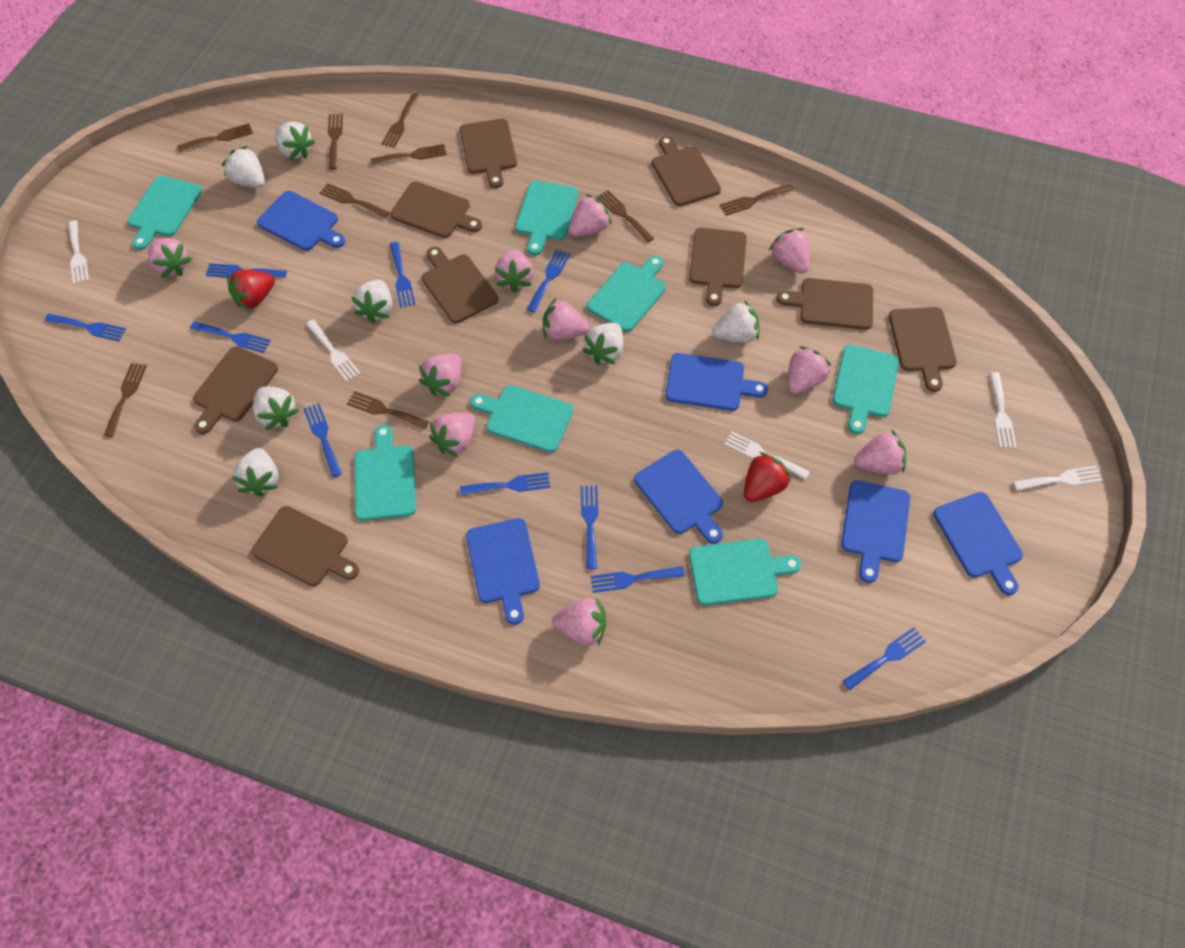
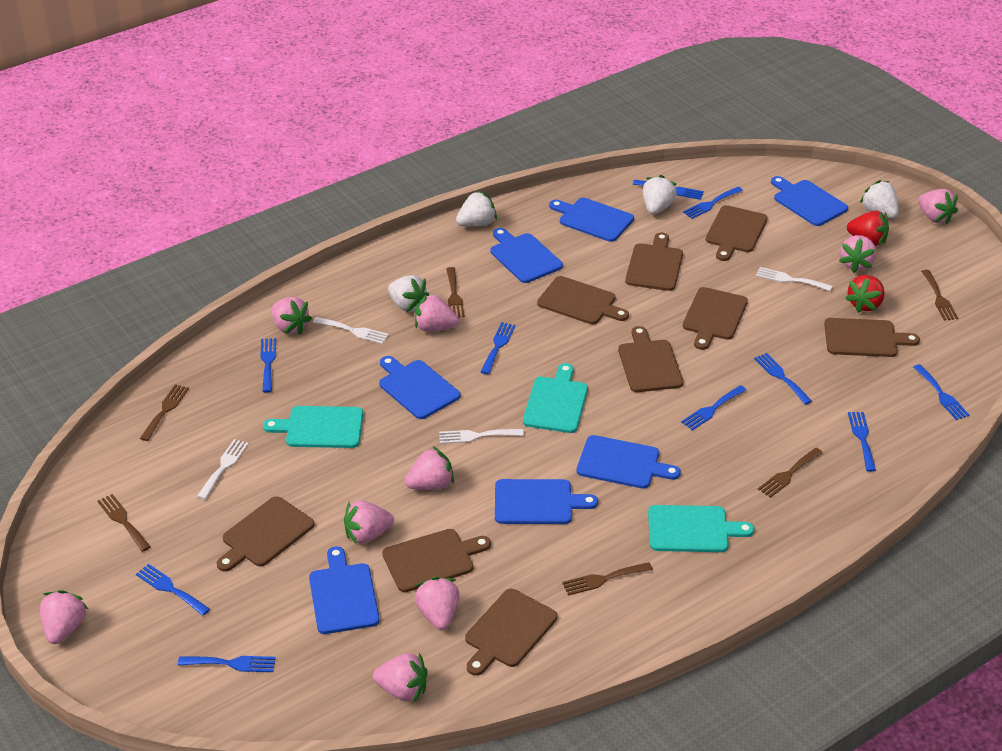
blue cutting board: 6 -> 7
brown fork: 9 -> 6
pink strawberry: 10 -> 9
turquoise cutting board: 7 -> 3
white fork: 5 -> 4
white strawberry: 7 -> 4

